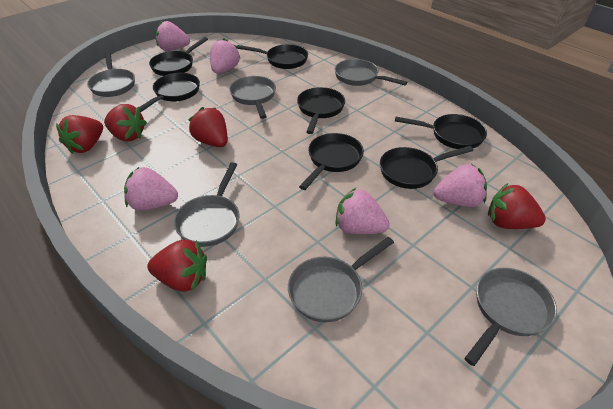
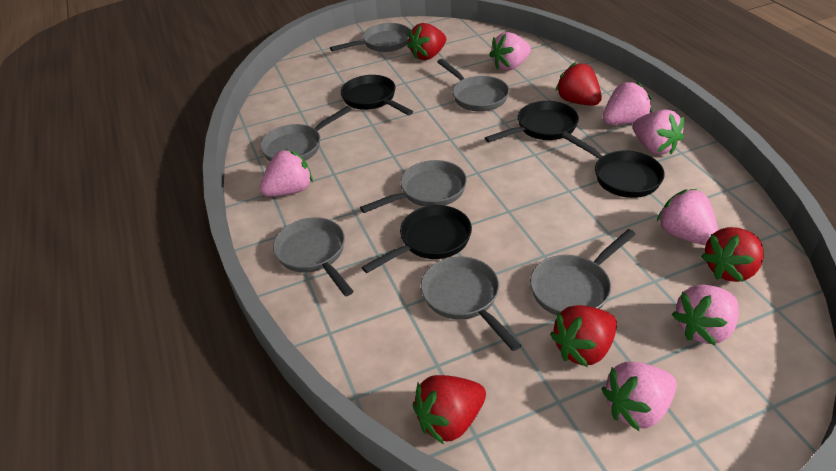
black pan: 7 -> 4
grey pan: 6 -> 7
pink strawberry: 5 -> 7

